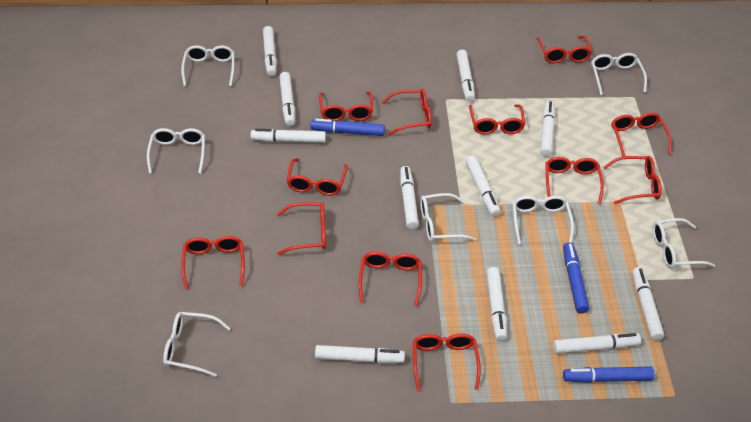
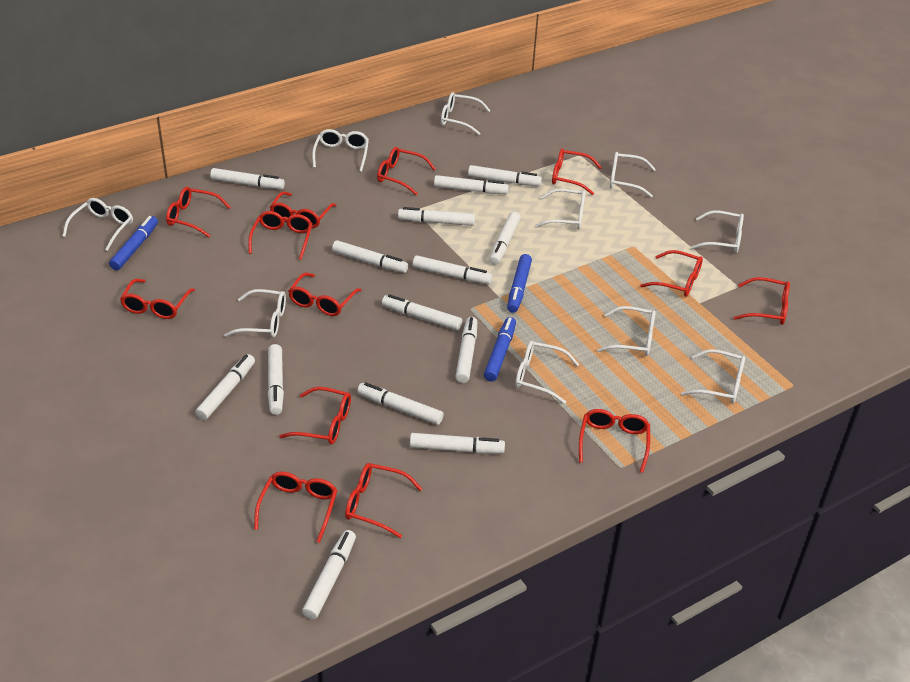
red glasses: 12 -> 13
white glasses: 7 -> 10
white marker: 11 -> 14

